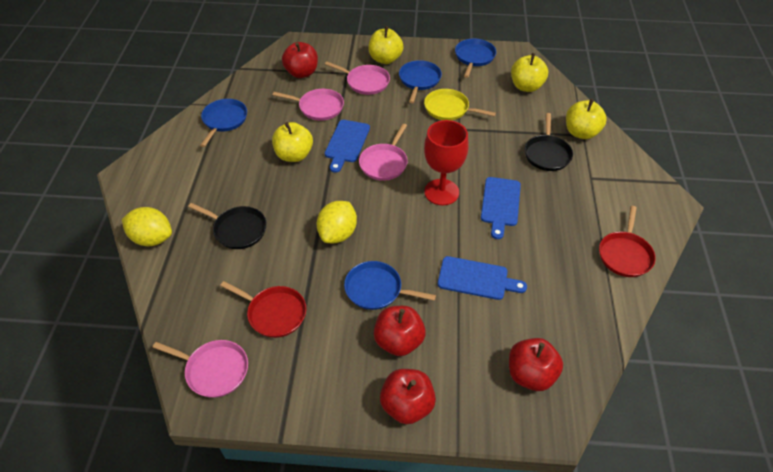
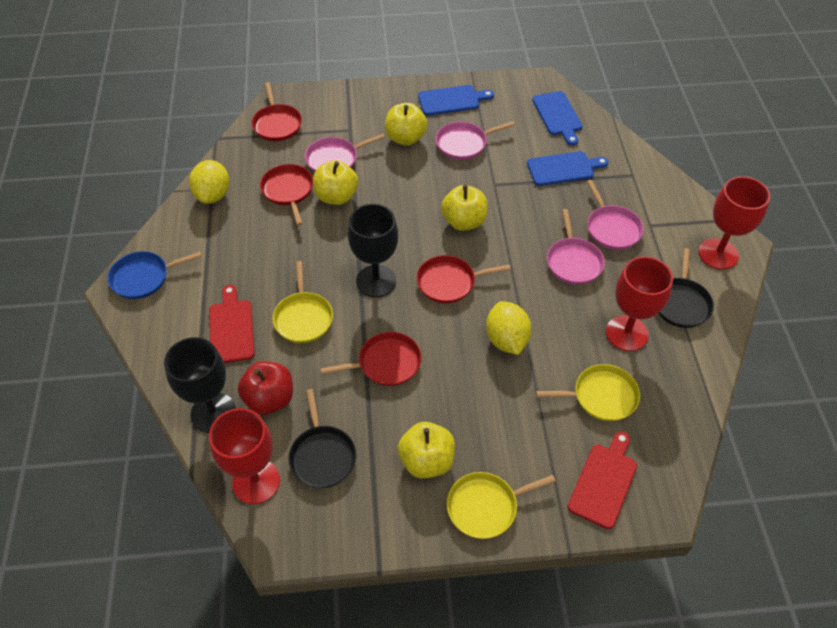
black goblet: 0 -> 2
blue pan: 4 -> 1
red apple: 4 -> 1
red cutting board: 0 -> 2
red goblet: 1 -> 3
red pan: 2 -> 4
yellow pan: 1 -> 3

